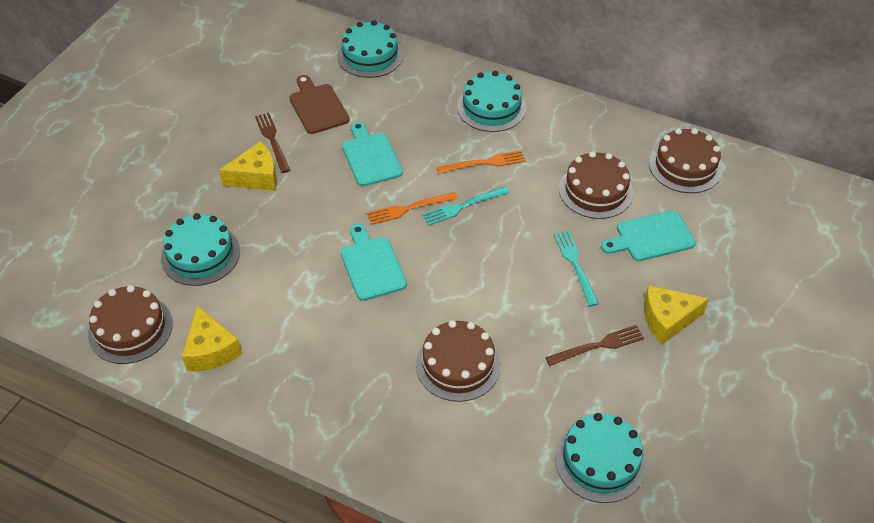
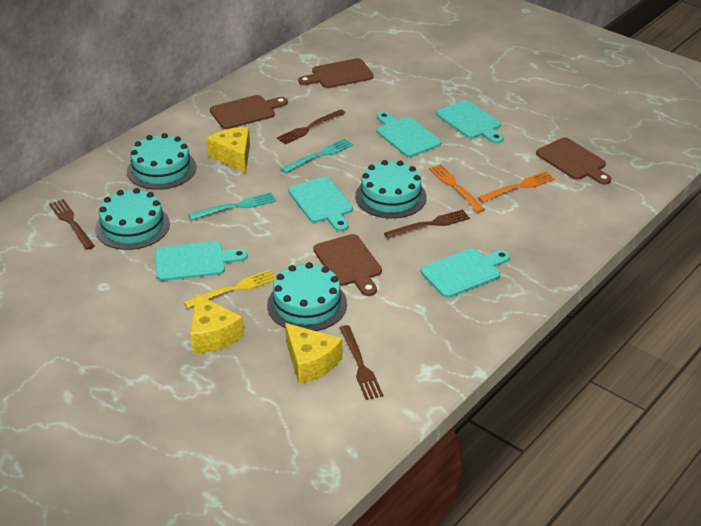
brown cake: 4 -> 0
brown cutting board: 1 -> 4
brown fork: 2 -> 4
turquoise cutting board: 3 -> 5
yellow fork: 0 -> 1

